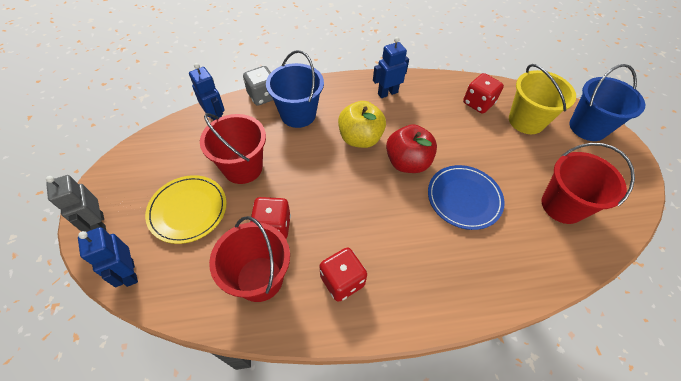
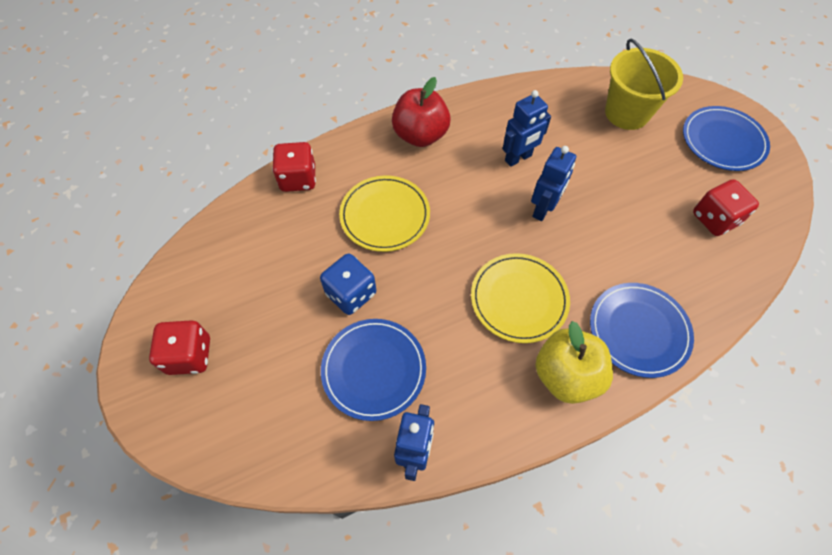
blue bucket: 2 -> 0
blue dice: 0 -> 1
blue plate: 1 -> 3
grey dice: 1 -> 0
grey robot: 1 -> 0
red bucket: 3 -> 0
yellow plate: 1 -> 2

